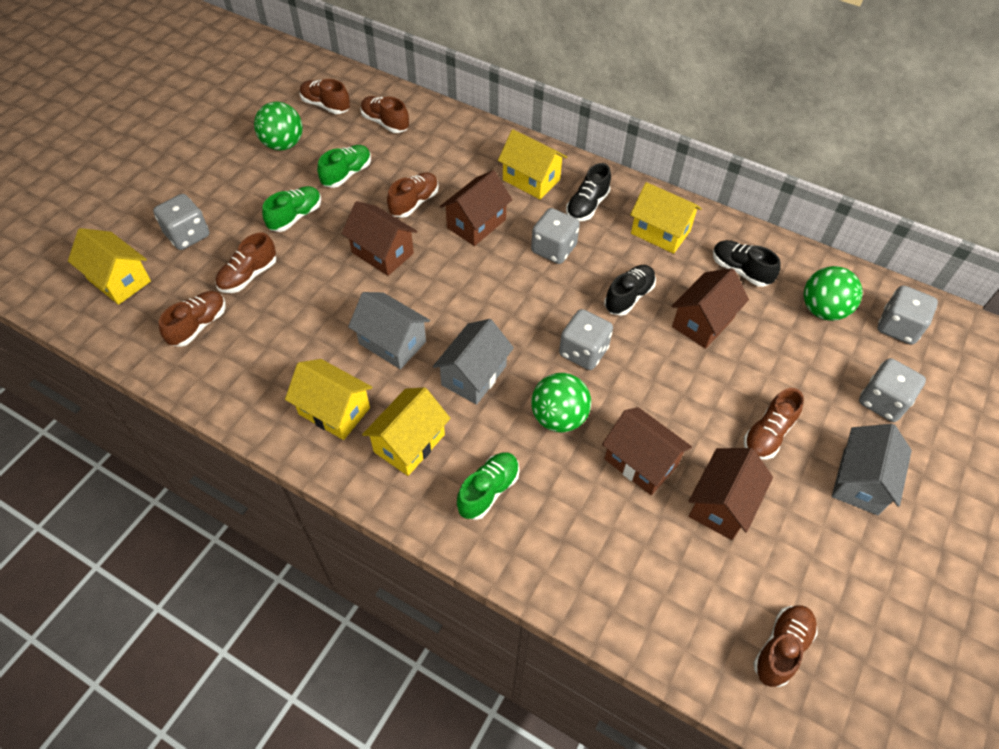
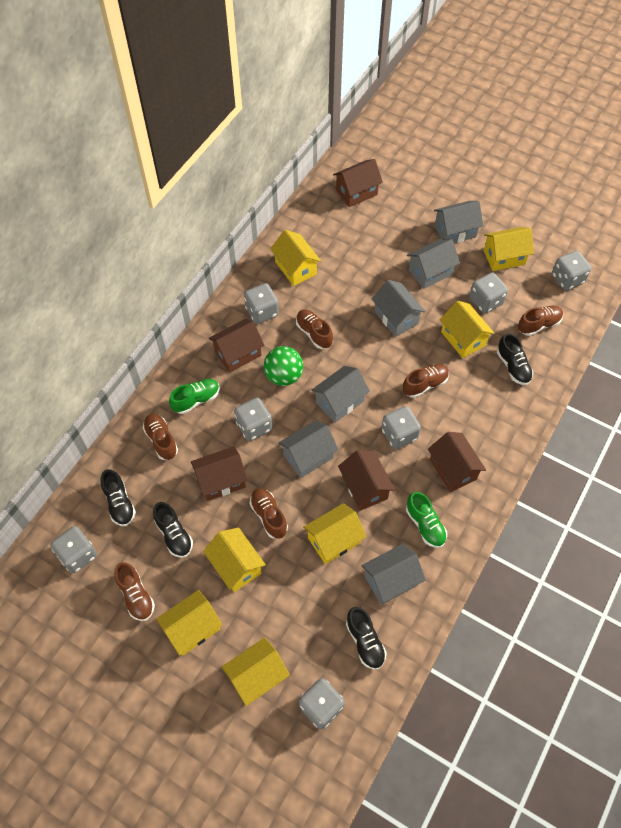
black shoe: 3 -> 4
brown shoe: 7 -> 6
green ball: 3 -> 1
green shoe: 3 -> 2
grey dice: 5 -> 7
grey house: 3 -> 6
yellow house: 5 -> 7

